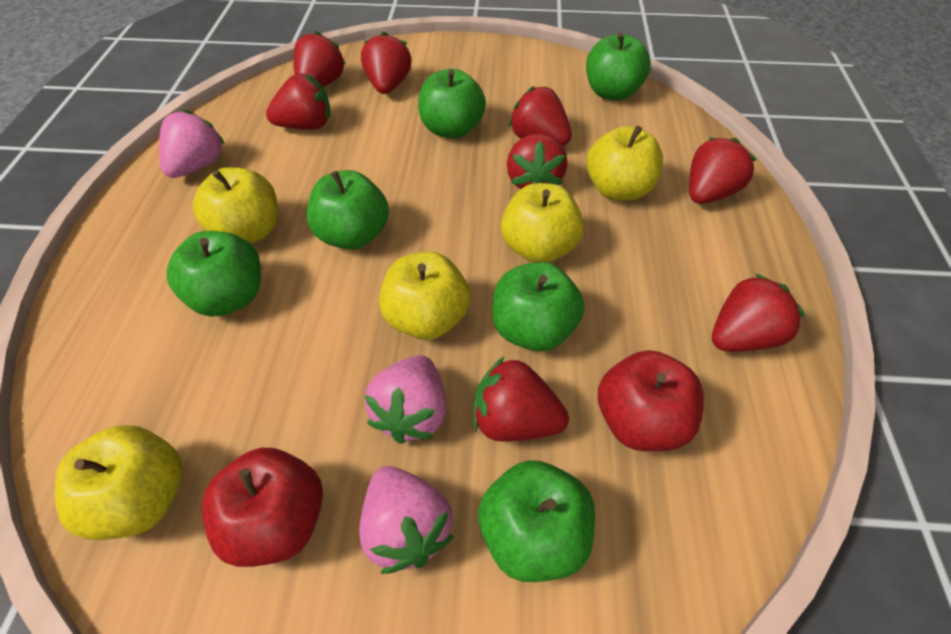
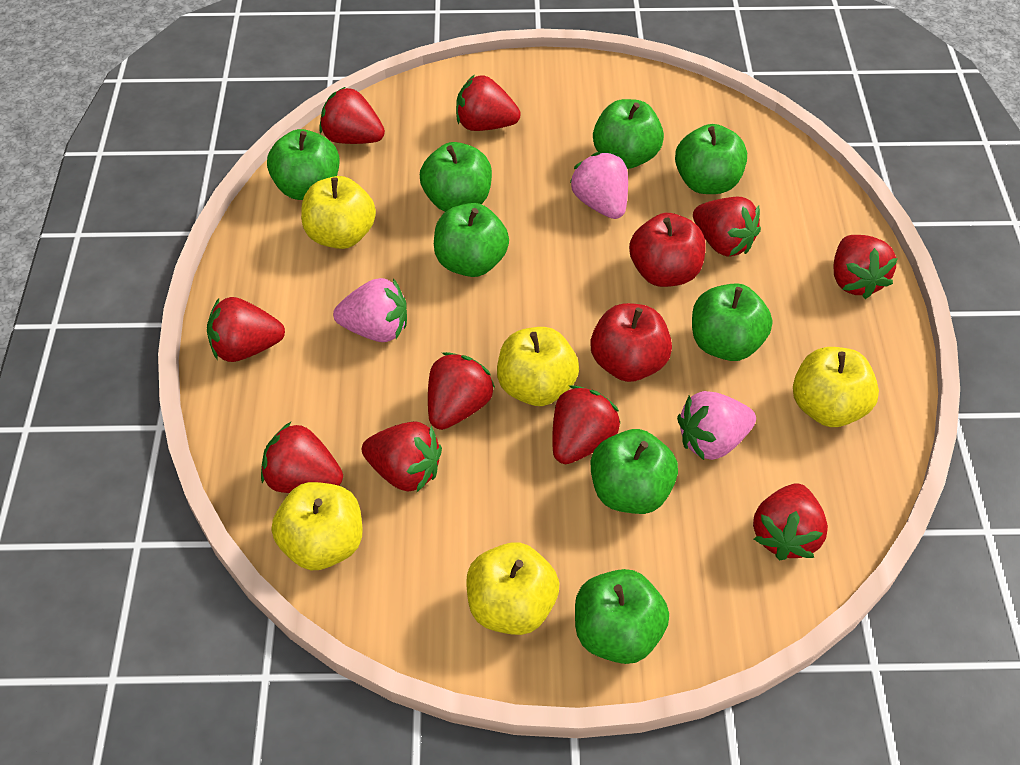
green apple: 6 -> 8
red strawberry: 8 -> 10

